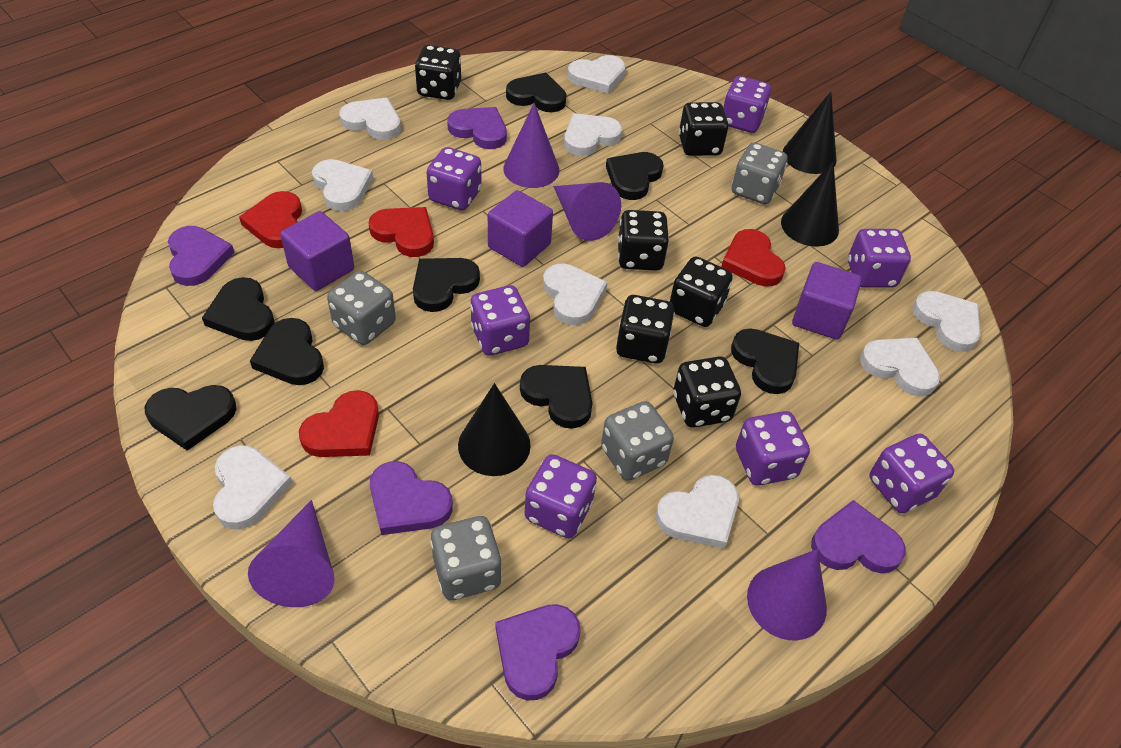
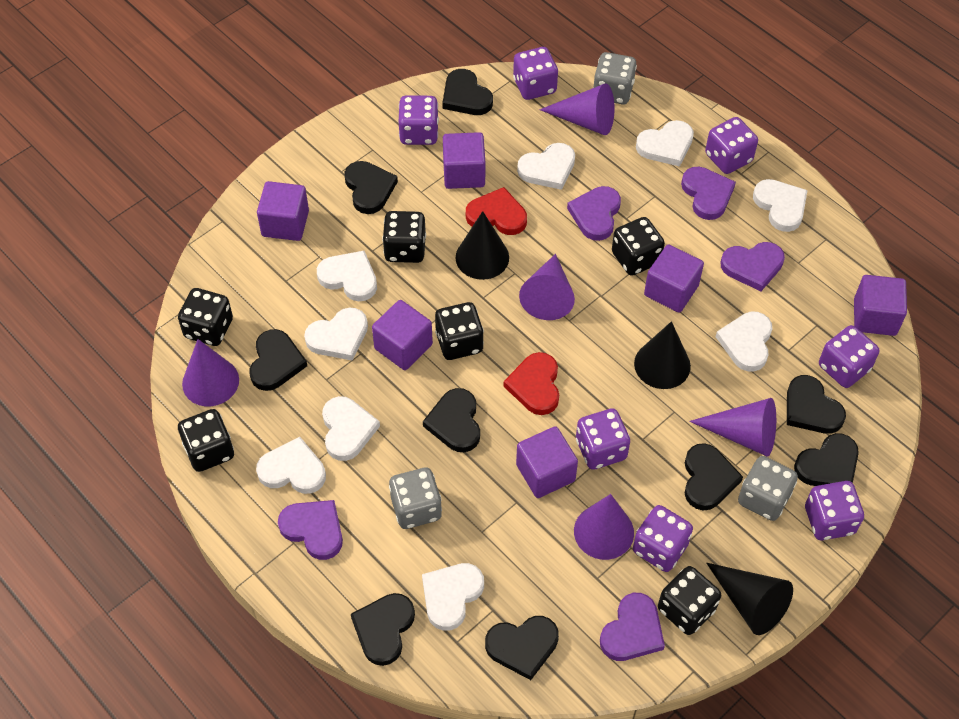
black heart: 8 -> 9
grey dice: 4 -> 3
purple cone: 4 -> 5
purple cube: 3 -> 6
red heart: 4 -> 2

